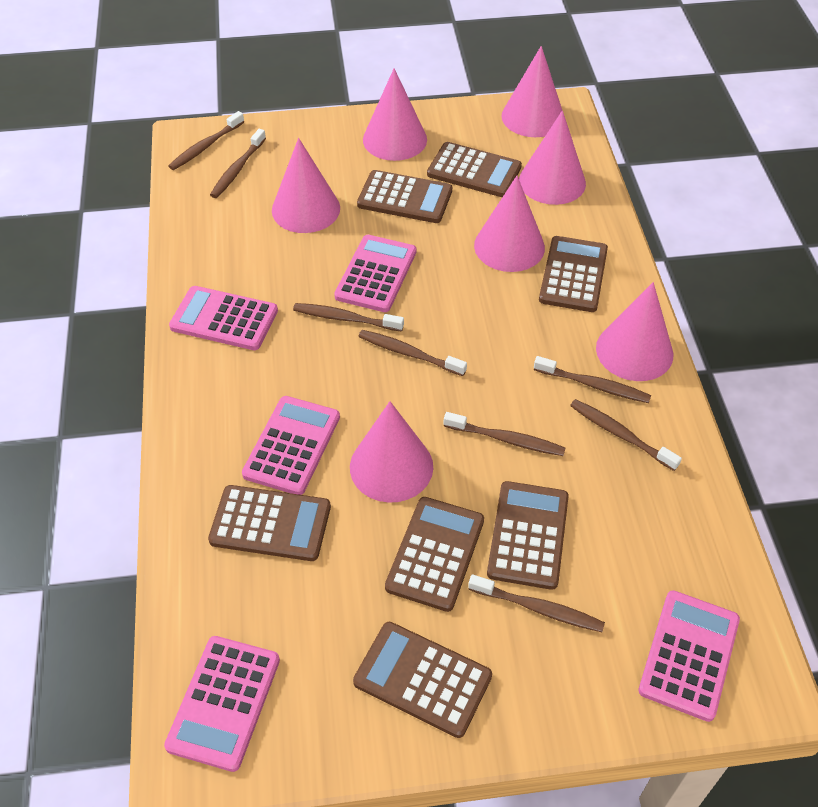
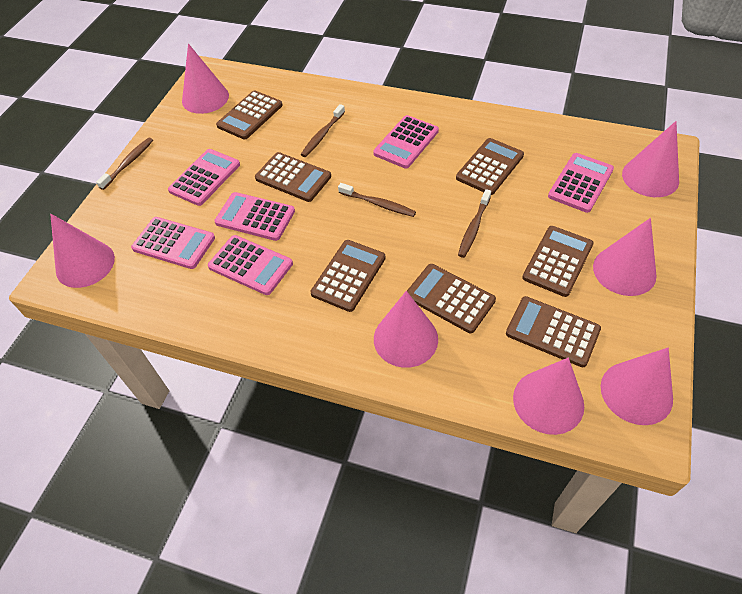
brown toothbrush: 8 -> 4
pink calculator: 5 -> 6

